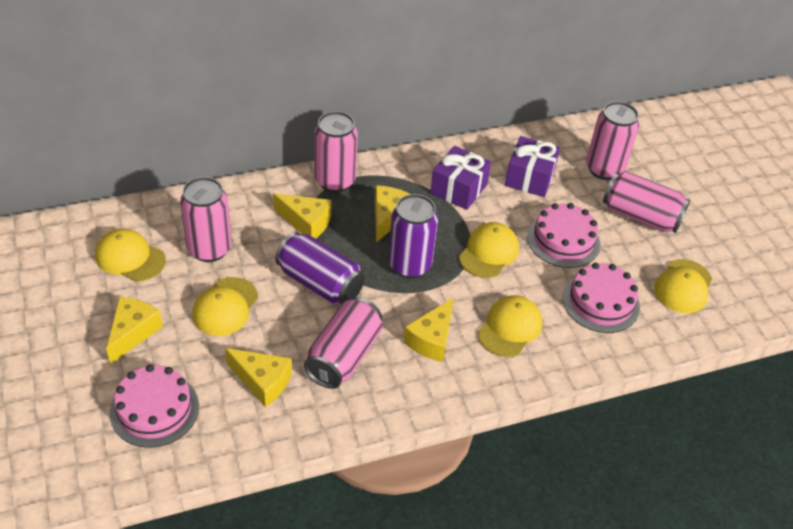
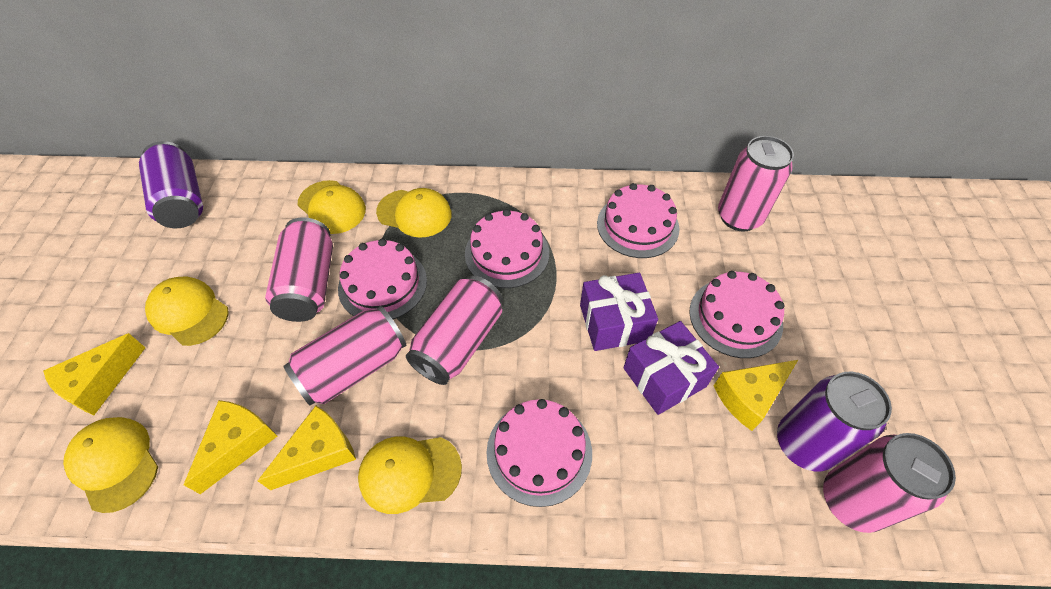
pink cake: 3 -> 5
yellow cheese: 5 -> 4

